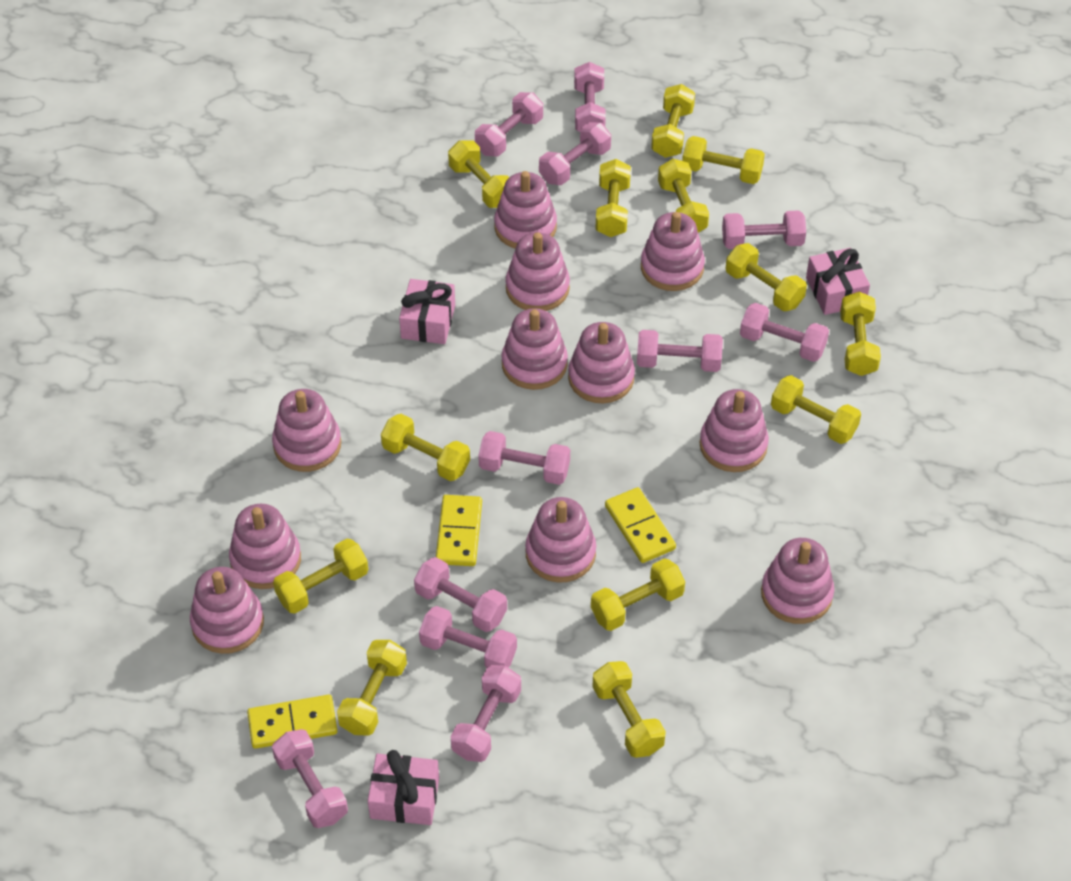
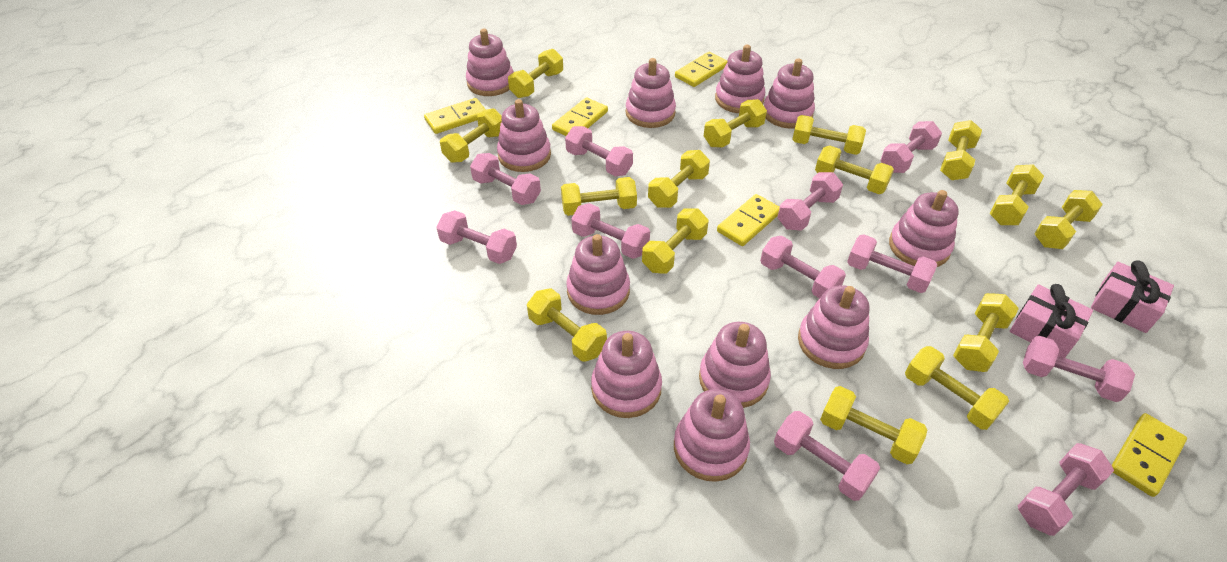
pink gift: 3 -> 2
yellow domino: 3 -> 5
yellow dumbbell: 13 -> 15

